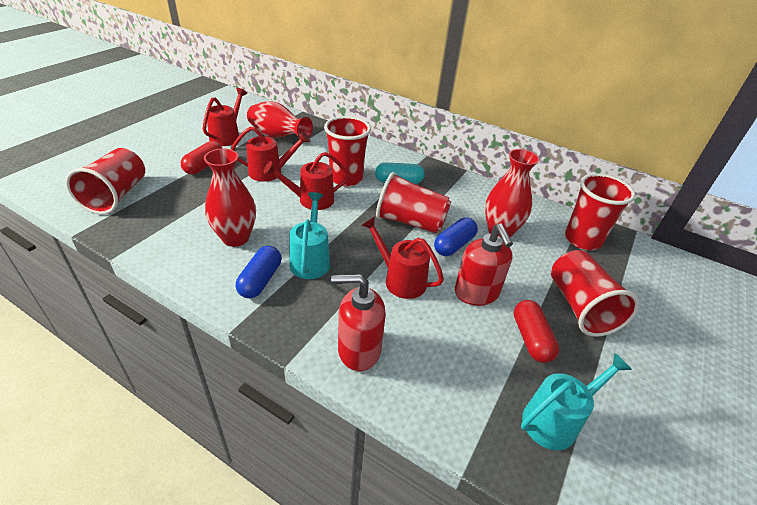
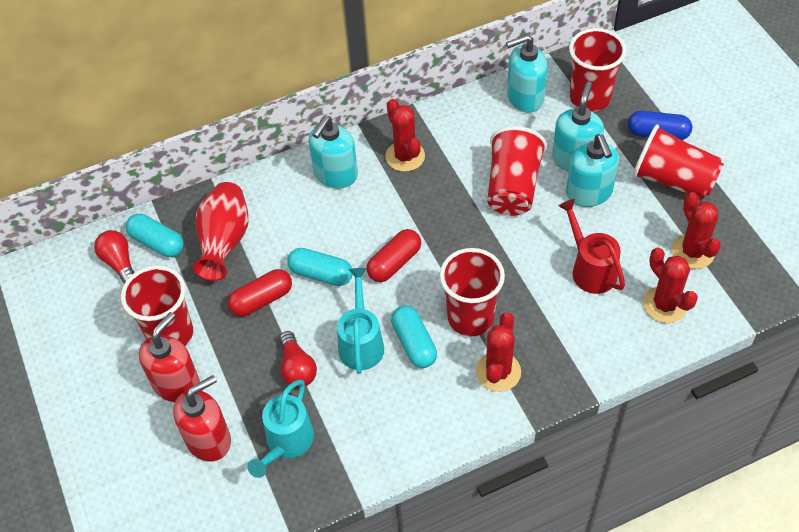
blue capsule: 2 -> 1
red cactus: 0 -> 4
red light bulb: 0 -> 2
red vase: 3 -> 1
red watering can: 4 -> 1
turquoise capsule: 1 -> 3
turquoise soap dispenser: 0 -> 4

